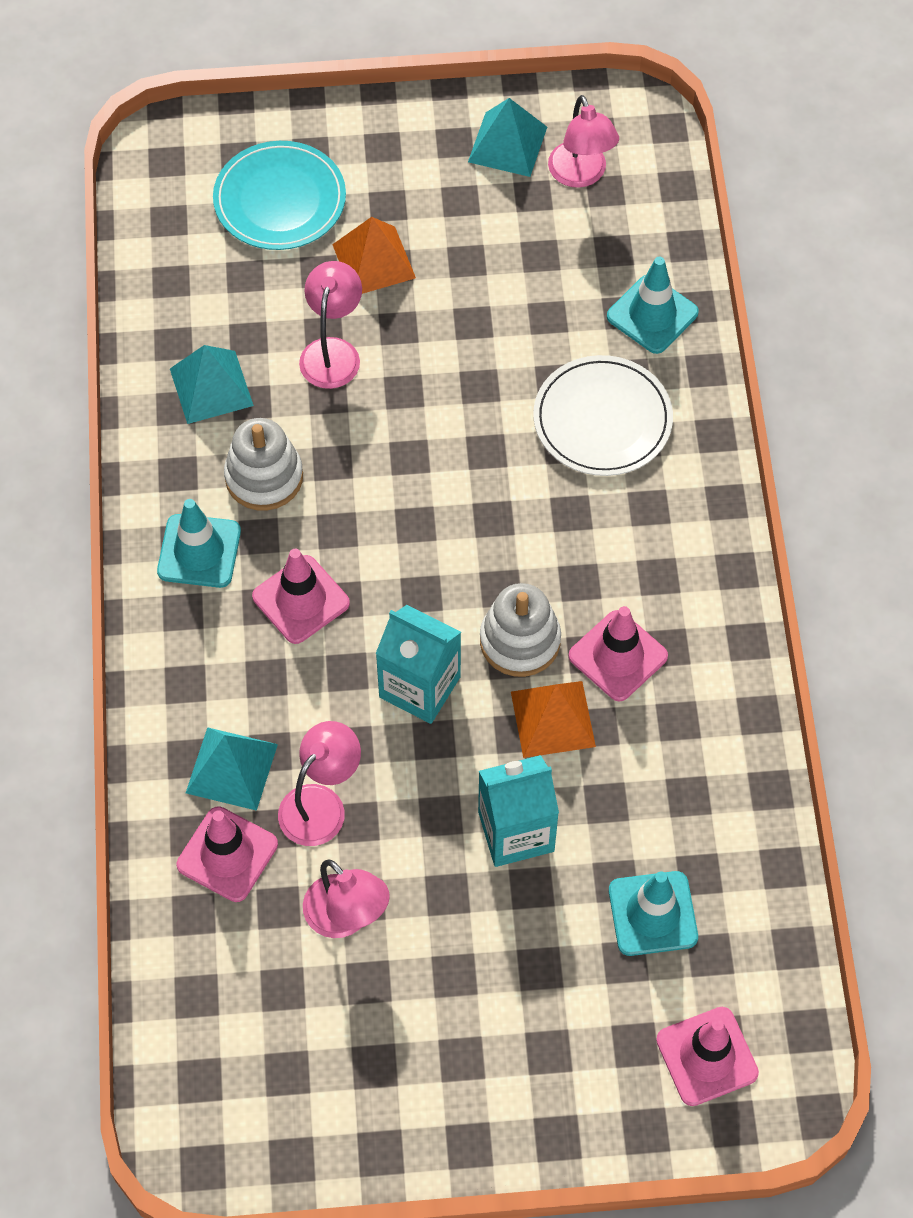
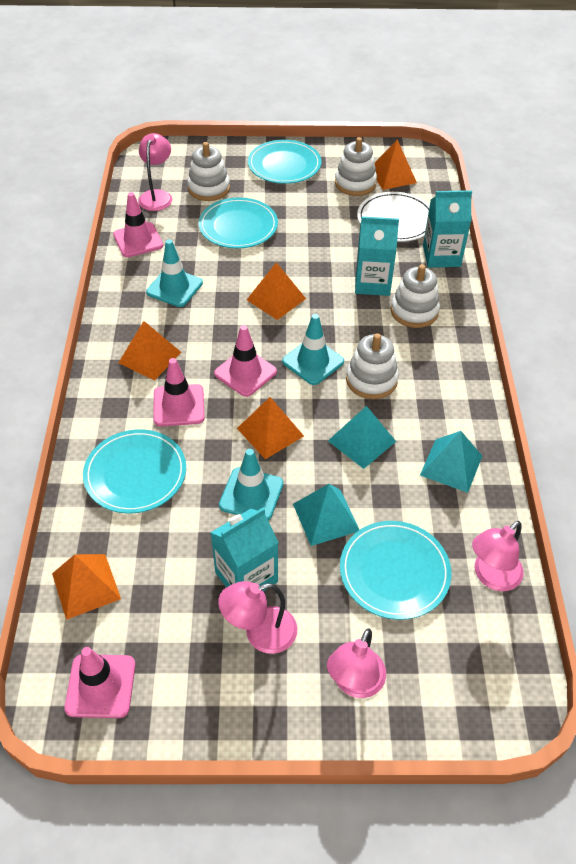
orange pyramid: 2 -> 5
turquoise carton: 2 -> 3
turquoise plate: 1 -> 4
white stacking toy: 2 -> 4

